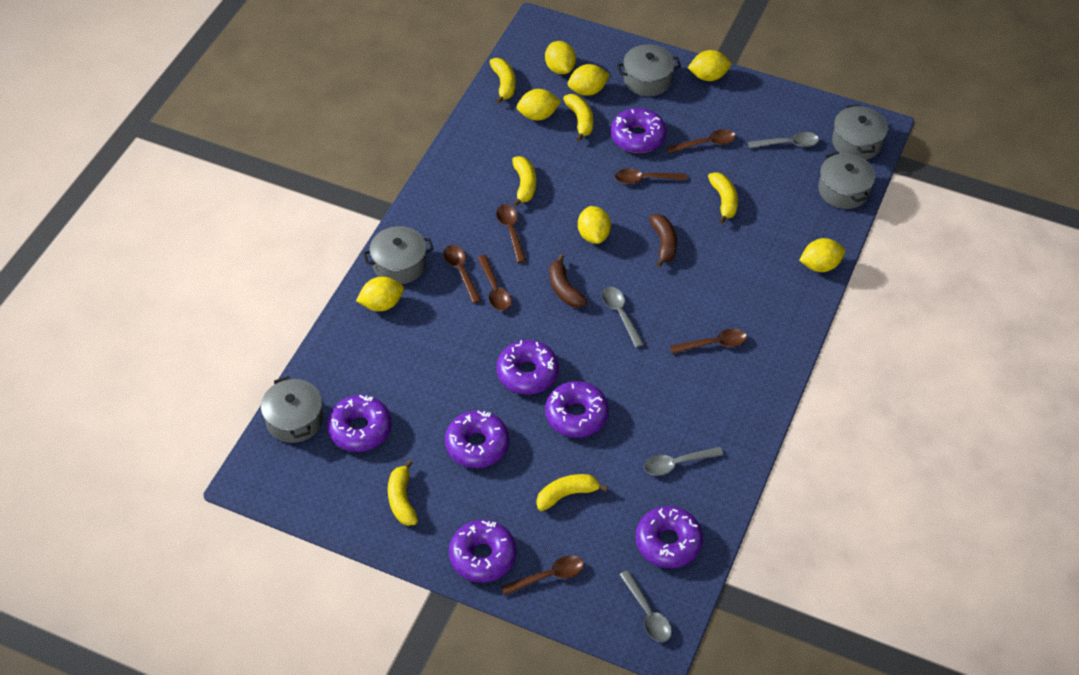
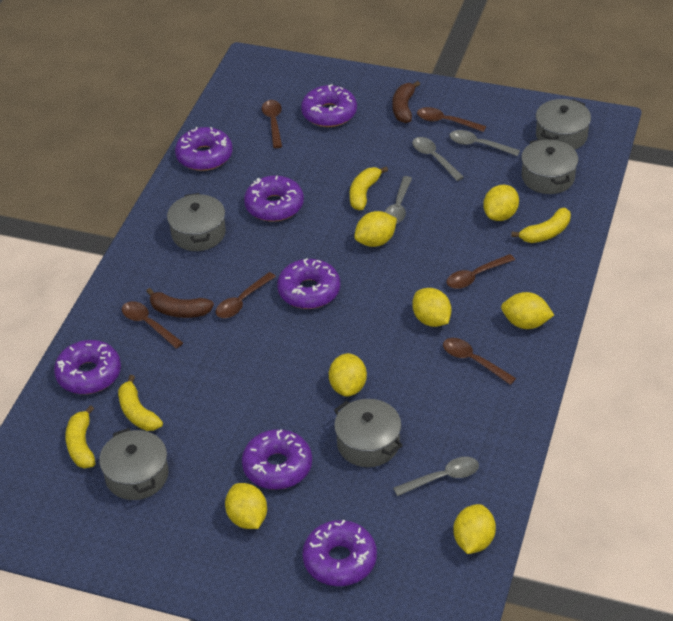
brown spoon: 7 -> 6
yellow banana: 6 -> 4

